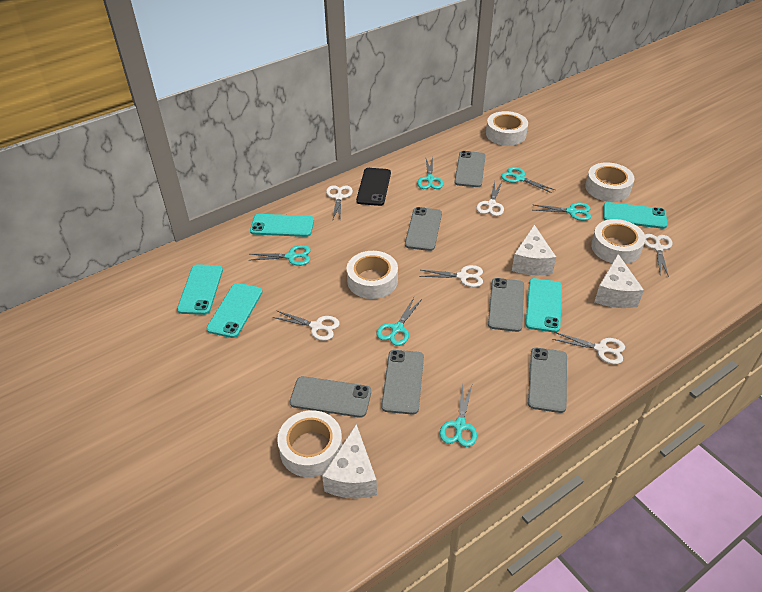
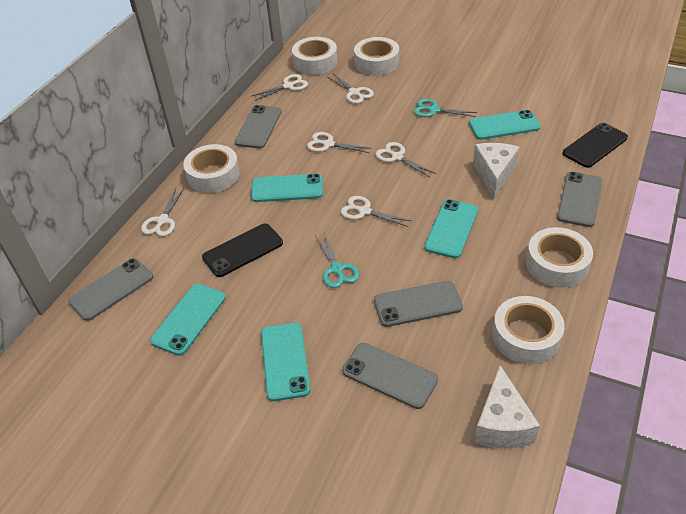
black phone: 1 -> 2
grey phone: 6 -> 5
turquoise scissors: 6 -> 2
white cheese: 3 -> 2

